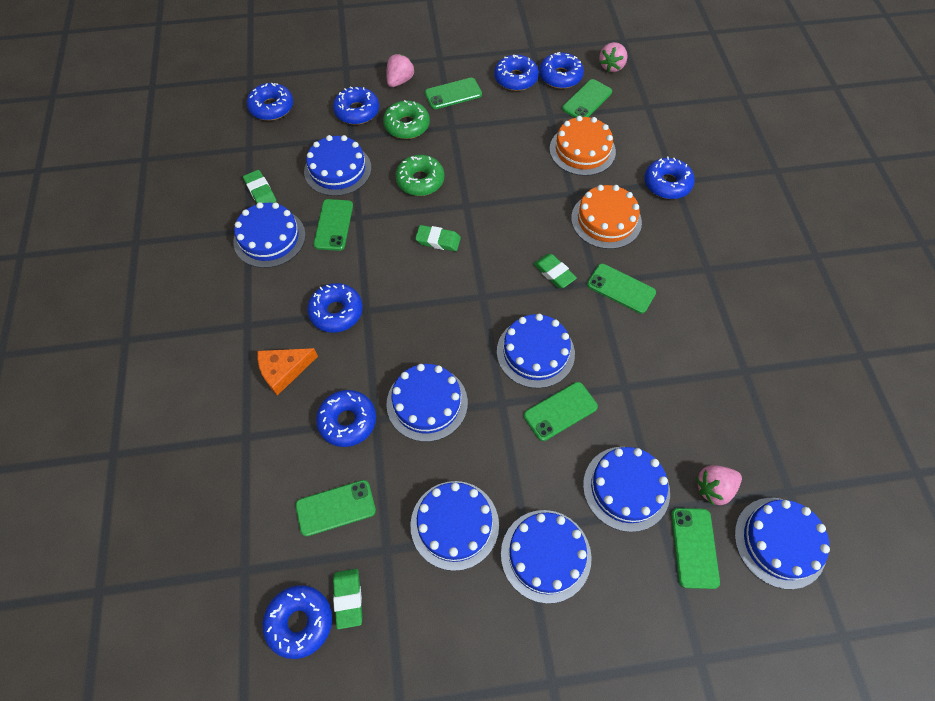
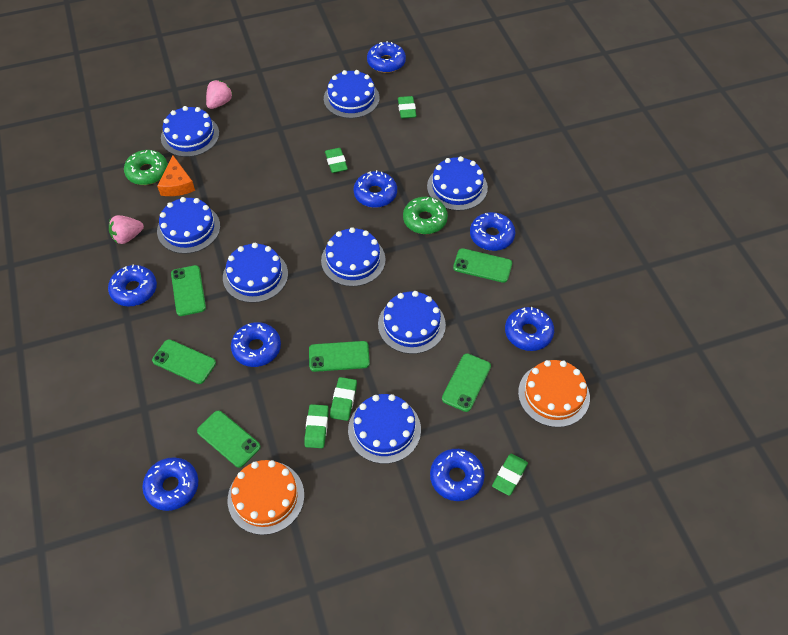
green eraser: 4 -> 5
green phone: 7 -> 6
pink strawberry: 3 -> 2

